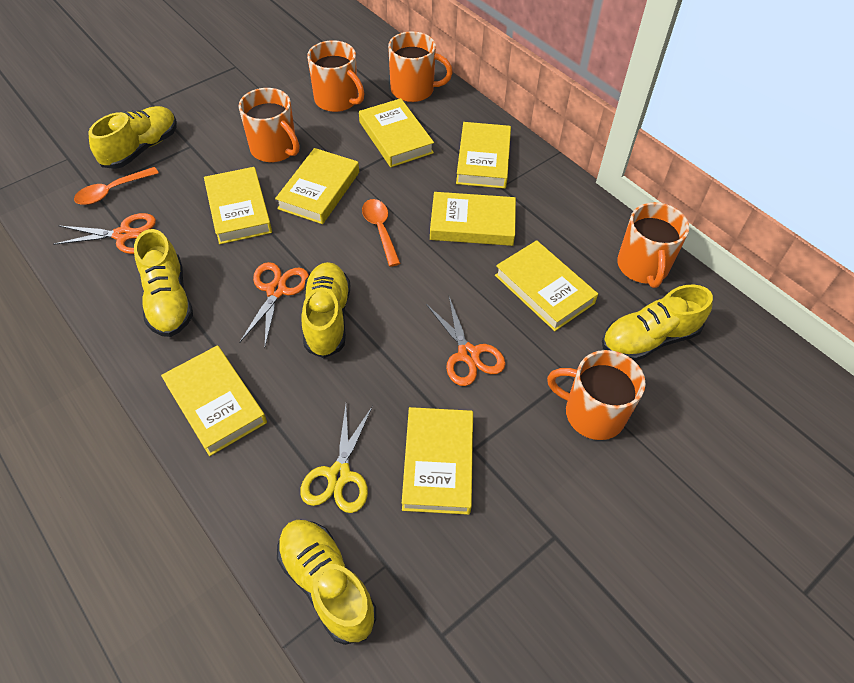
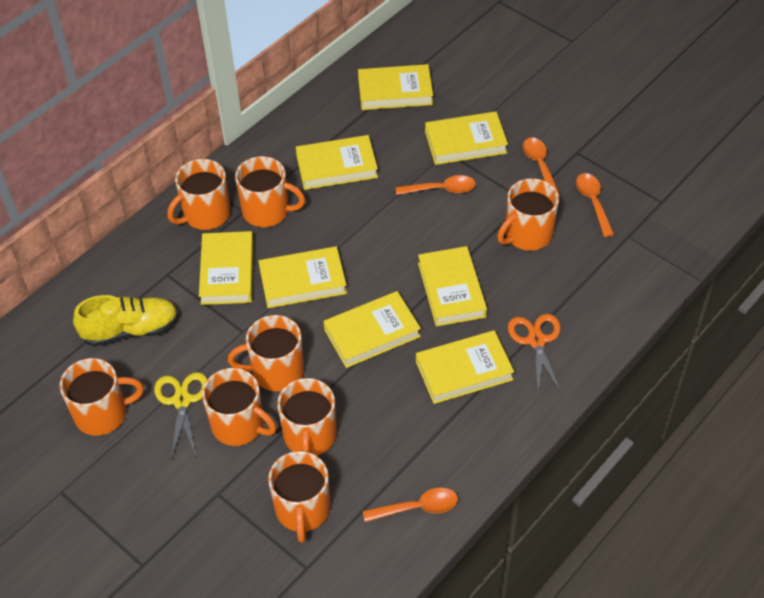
orange mug: 5 -> 8
orange scissors: 3 -> 1
orange spoon: 2 -> 4
yellow shoe: 5 -> 1

